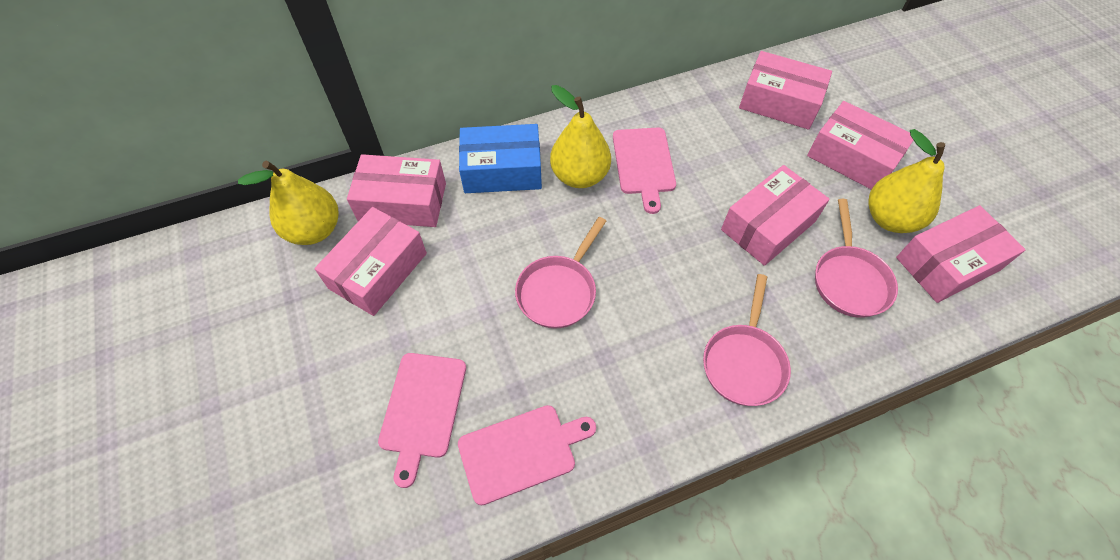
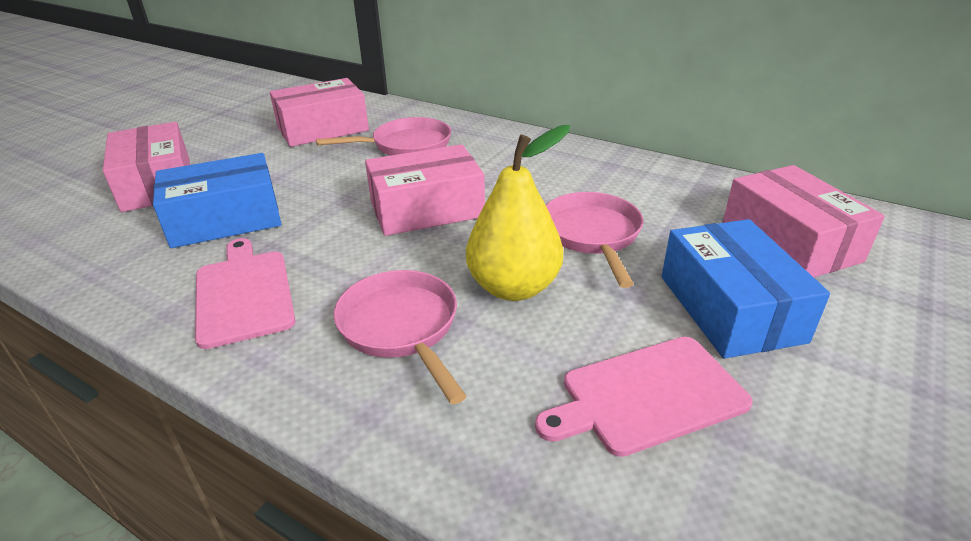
blue box: 1 -> 2
pink box: 6 -> 4
pink cutting board: 3 -> 2
yellow pear: 3 -> 1

